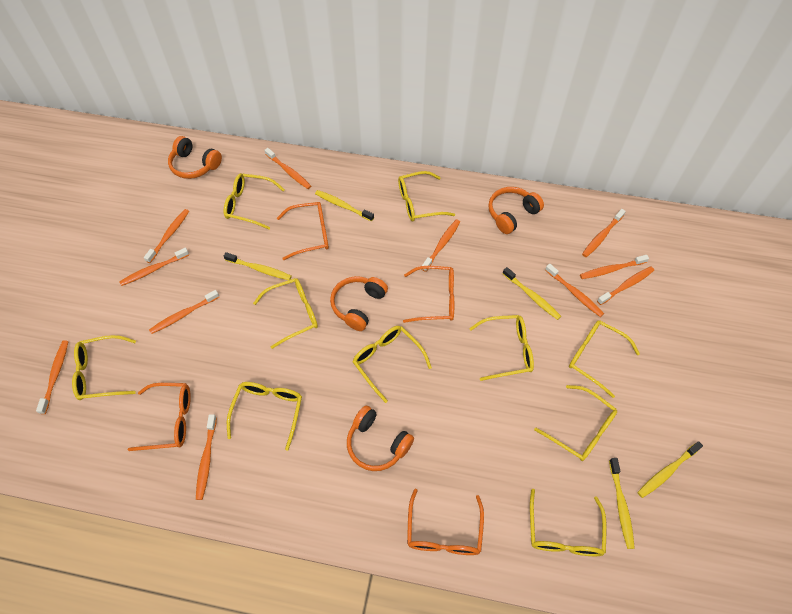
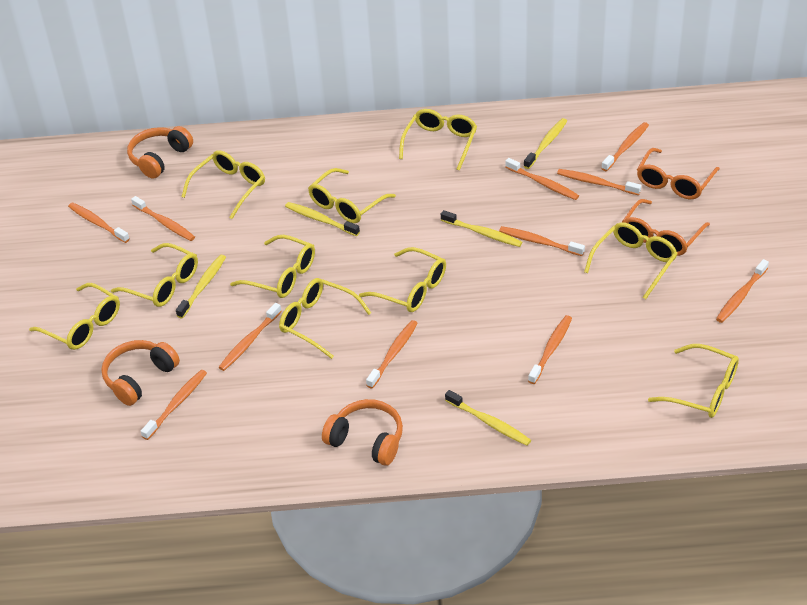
orange glasses: 4 -> 2
orange headphones: 4 -> 3

